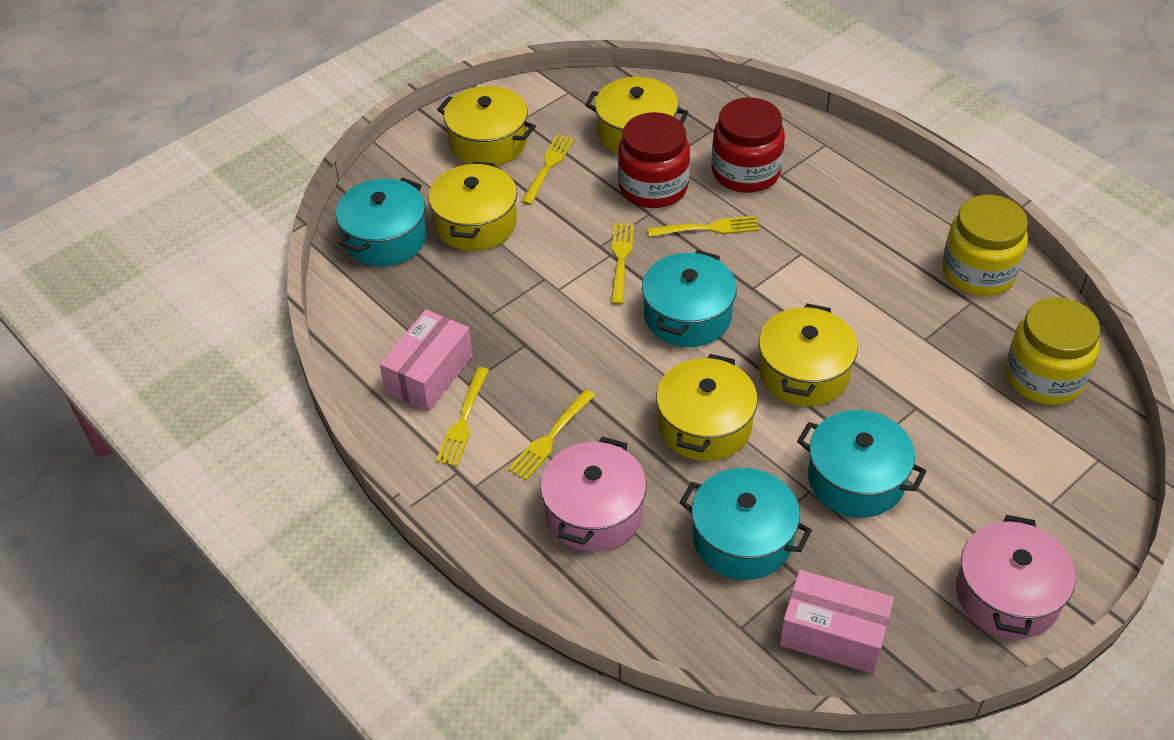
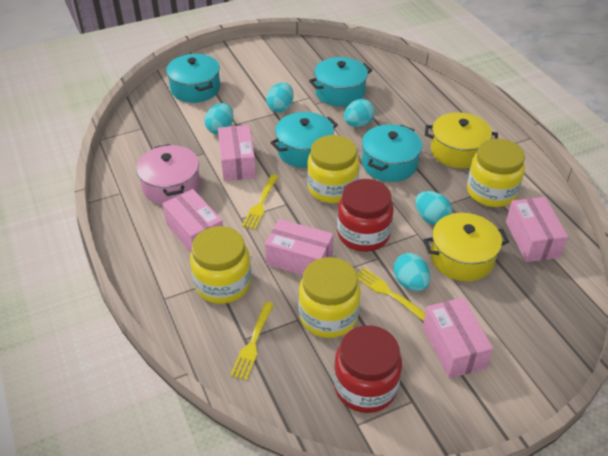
pink box: 2 -> 5
pink pot: 2 -> 1
turquoise egg: 0 -> 5
yellow fork: 5 -> 3
yellow jar: 2 -> 4
yellow pot: 5 -> 2

